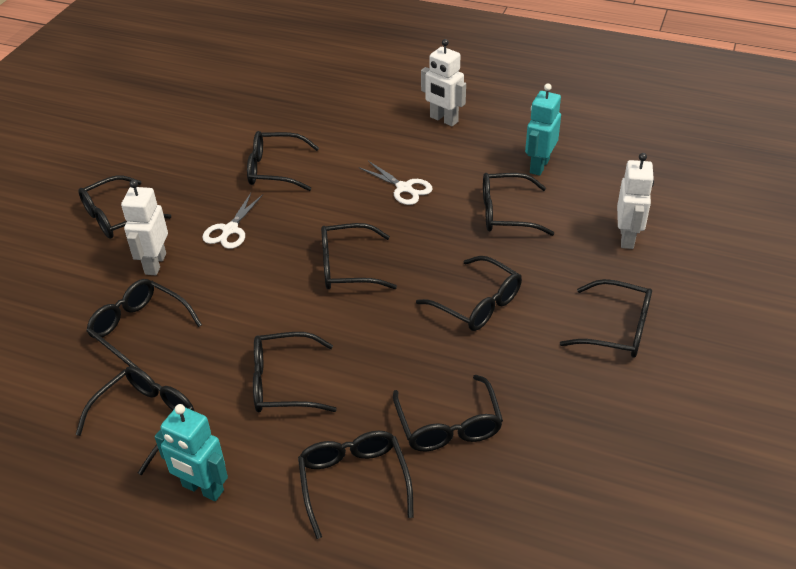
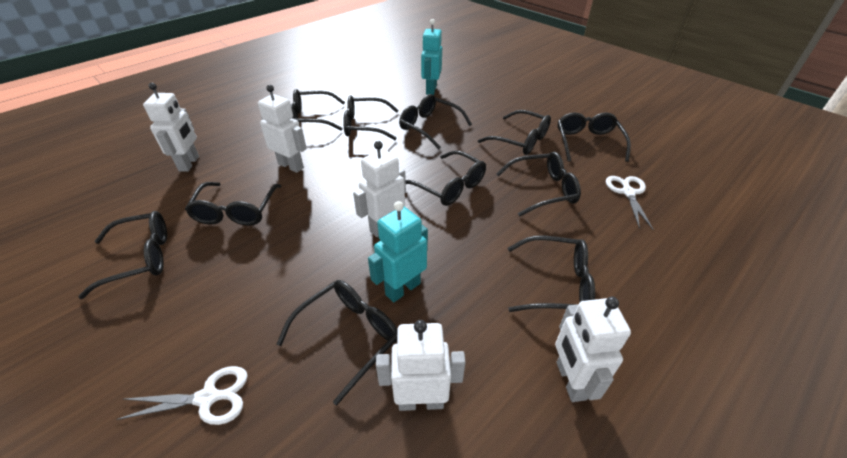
white robot: 3 -> 5

